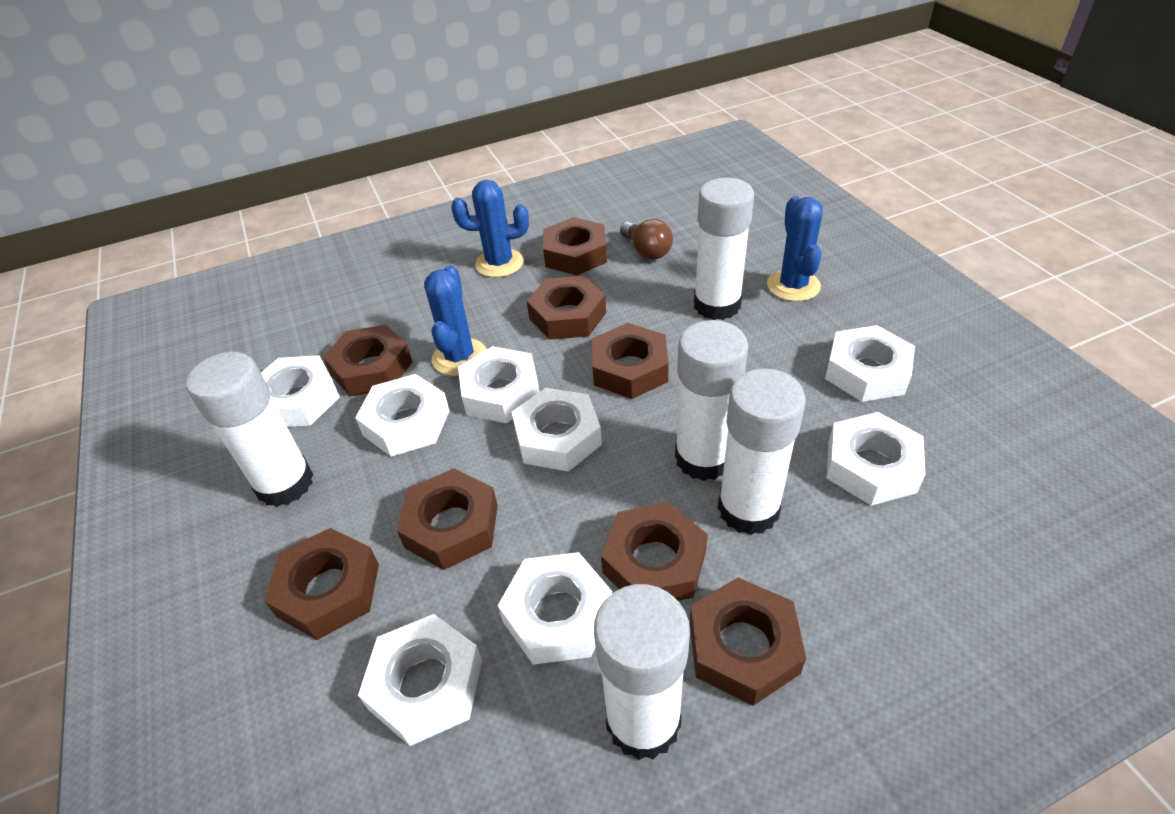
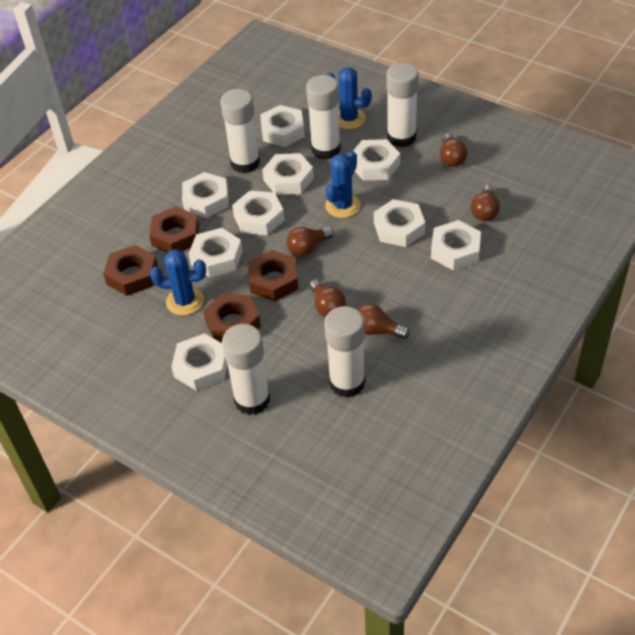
brown light bulb: 1 -> 5
brown nut: 8 -> 4
white nut: 8 -> 9

